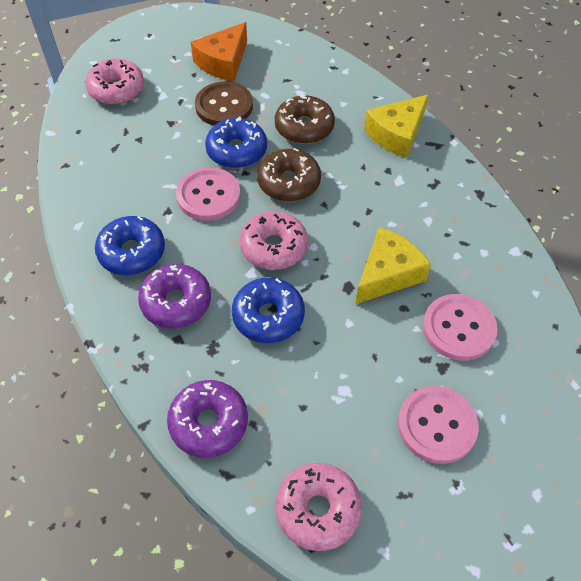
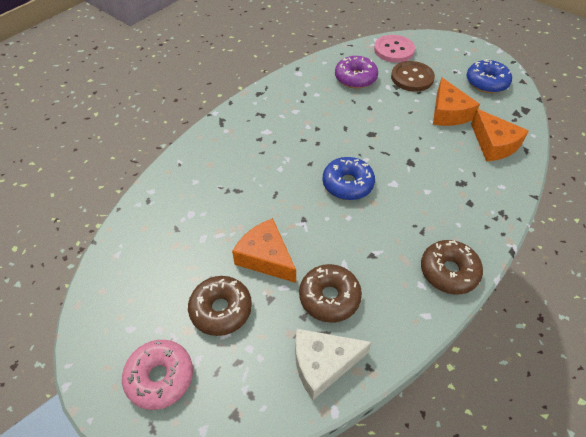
blue donut: 3 -> 2
brown donut: 2 -> 3
orange cheese: 1 -> 3
pink button: 3 -> 1
pink donut: 3 -> 1
purple donut: 2 -> 1
white cheese: 0 -> 1
yellow cheese: 2 -> 0

